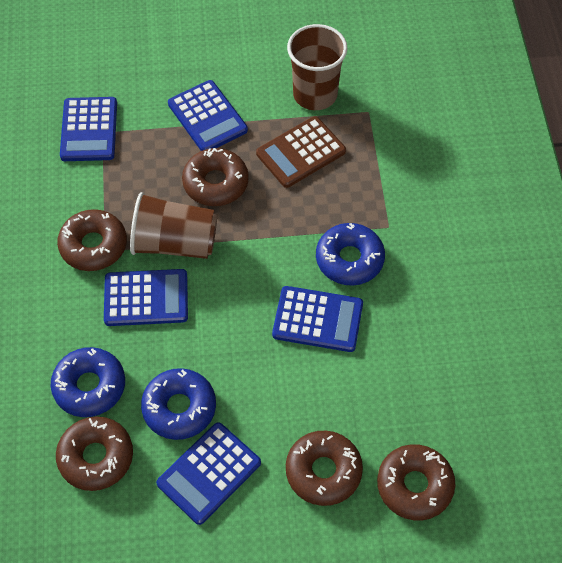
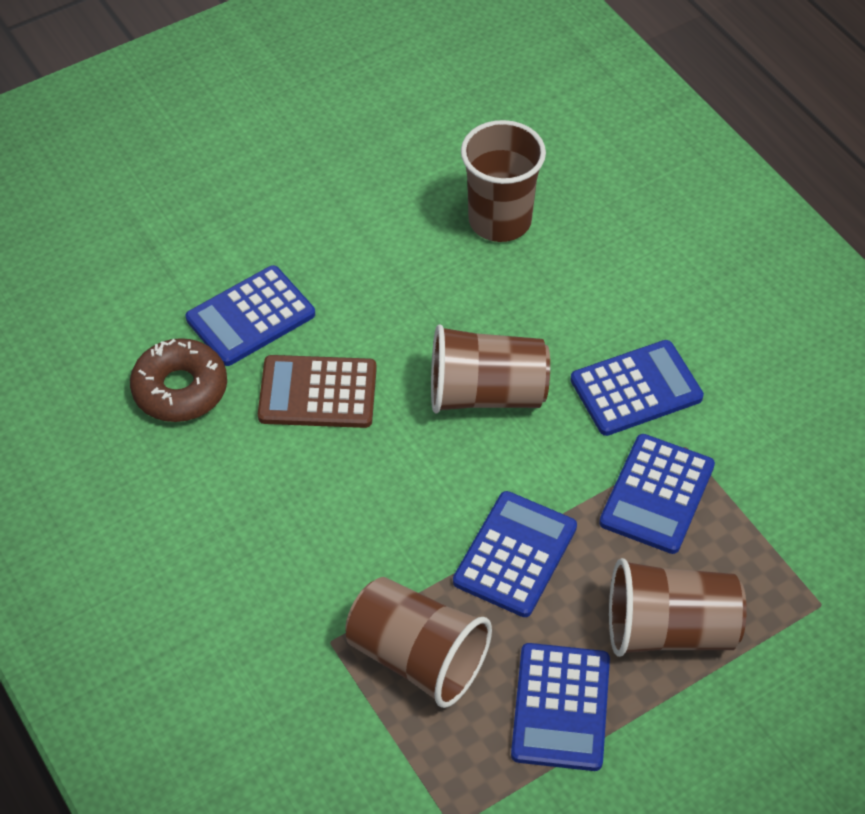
blue donut: 3 -> 0
brown cup: 2 -> 4
brown donut: 5 -> 1

